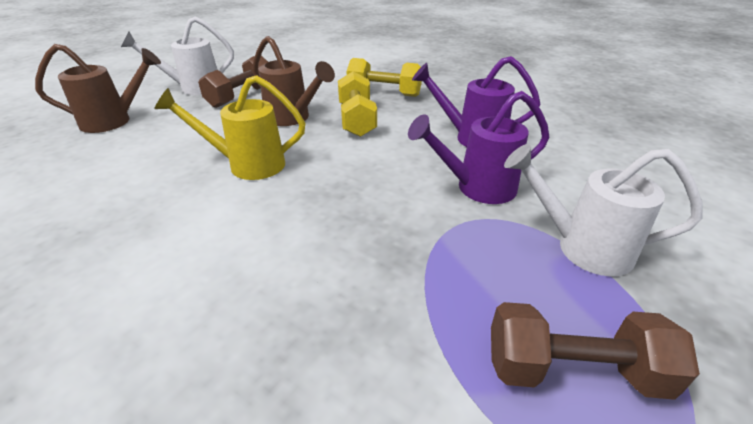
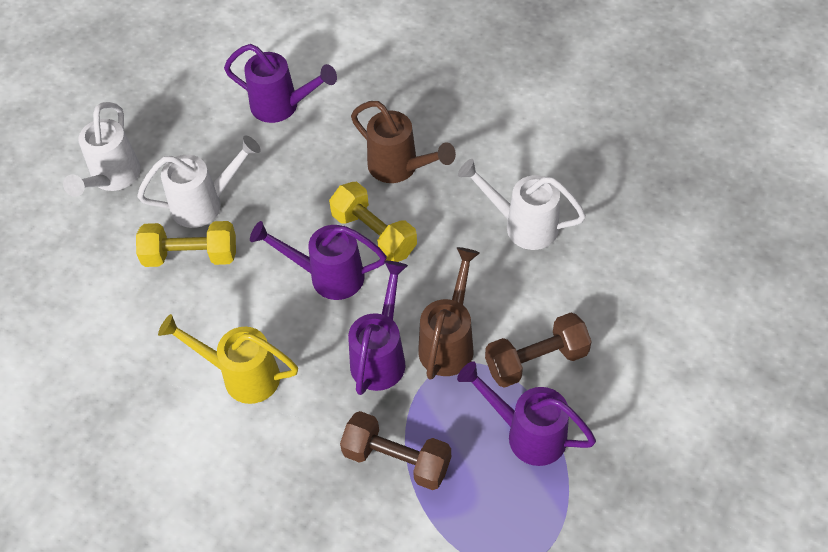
purple watering can: 2 -> 4
white watering can: 2 -> 3

